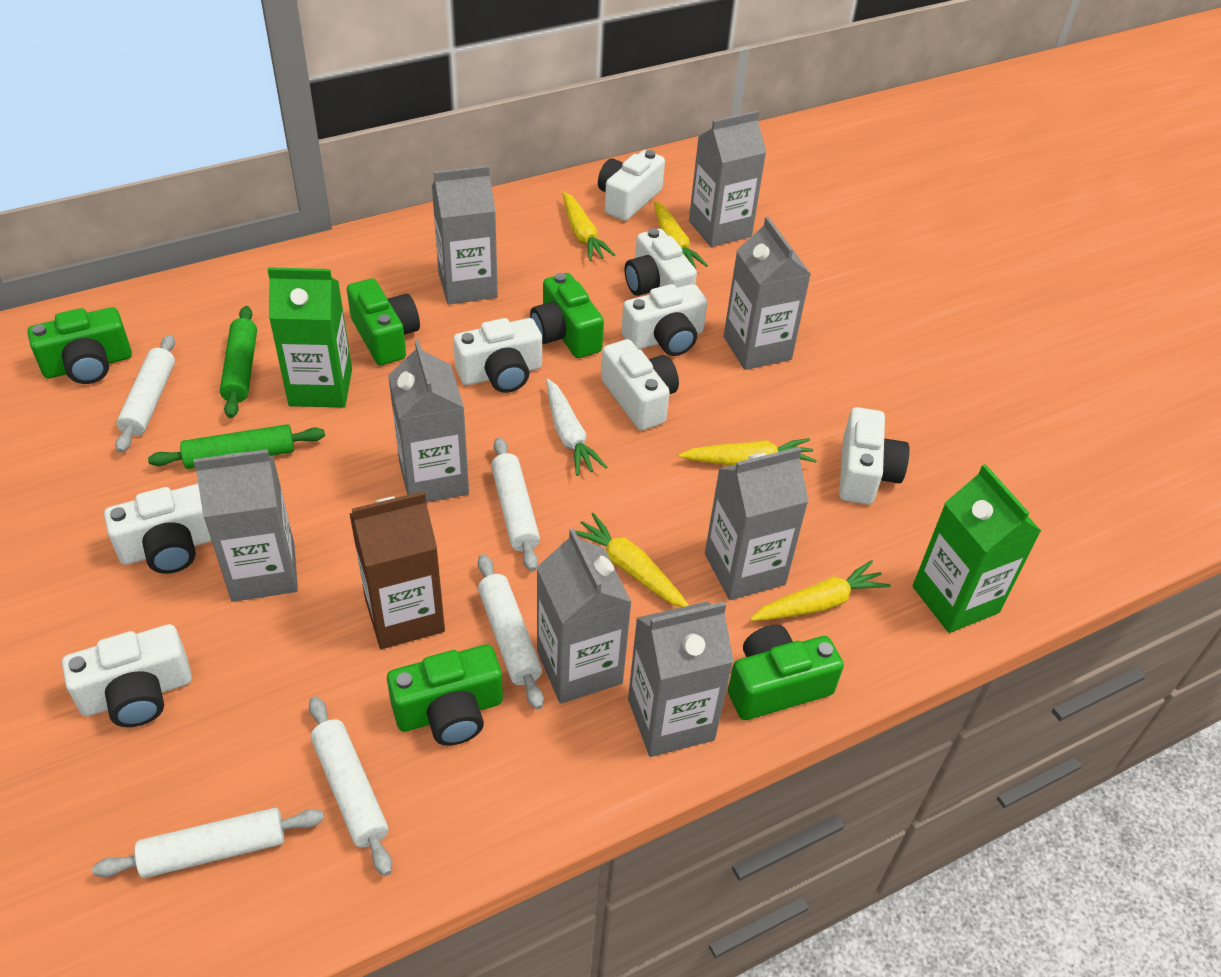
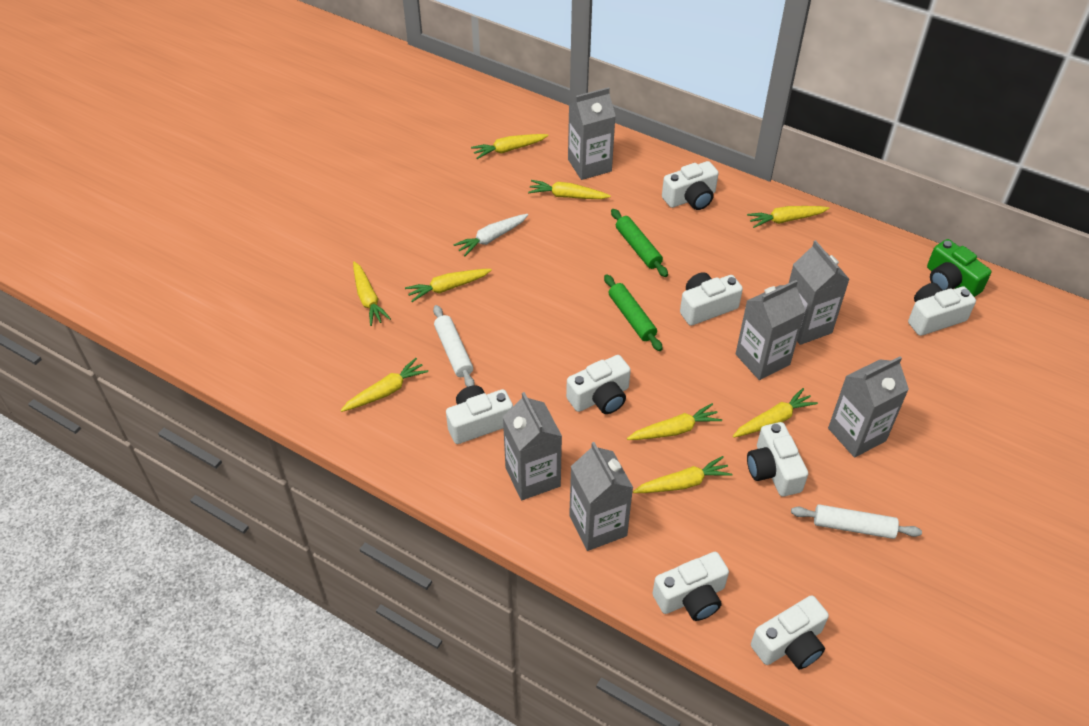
brown carton: 1 -> 0
green camera: 5 -> 1
green carton: 2 -> 0
grey carton: 8 -> 6
white rolling pin: 5 -> 2
yellow carrot: 5 -> 9

